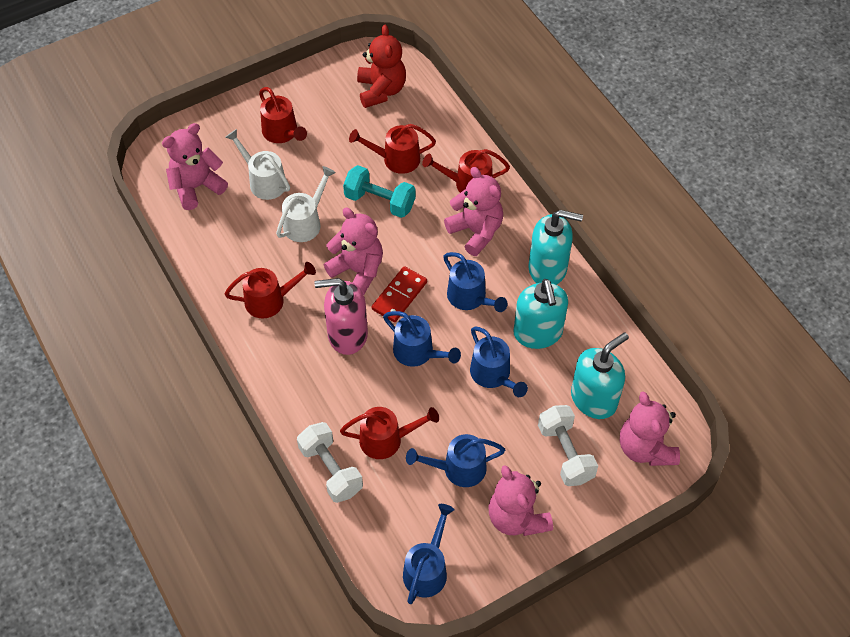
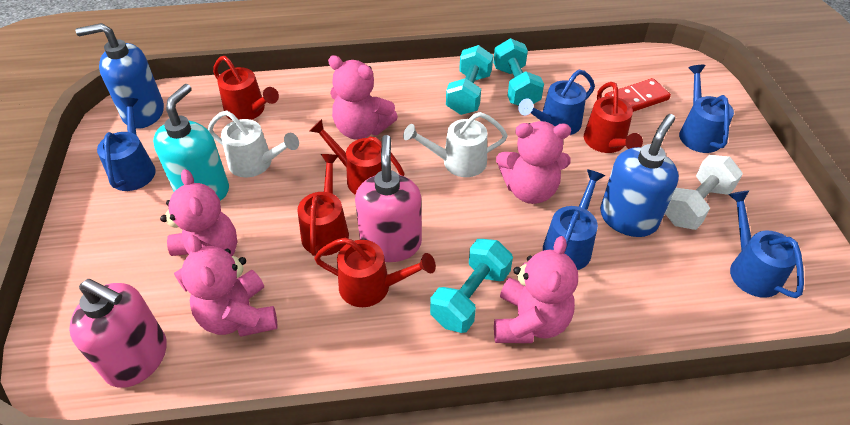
blue soap dispenser: 0 -> 2
pink soap dispenser: 1 -> 2
red teddy bear: 1 -> 0
turquoise dumbbell: 1 -> 3
turquoise soap dispenser: 3 -> 1
white dumbbell: 2 -> 1

